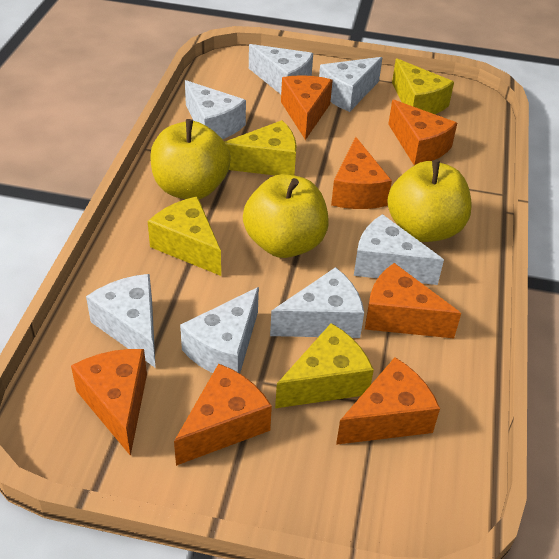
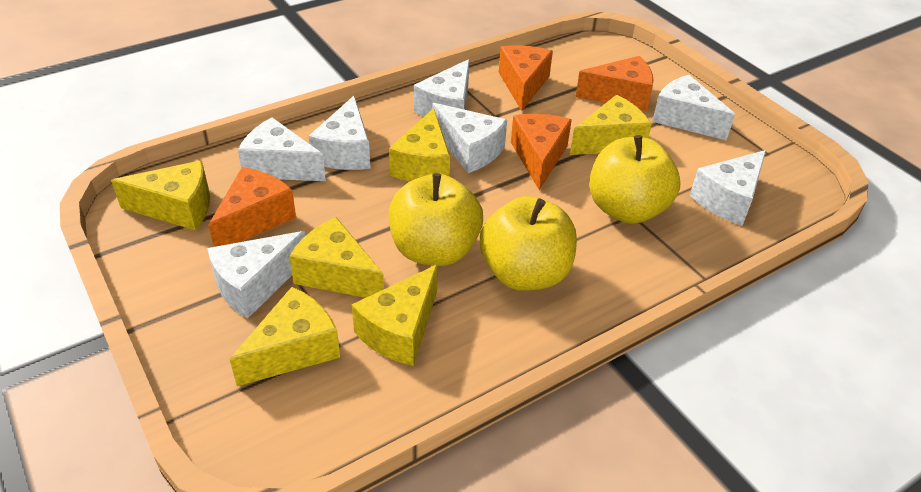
orange cheese: 7 -> 4
yellow cheese: 4 -> 6

